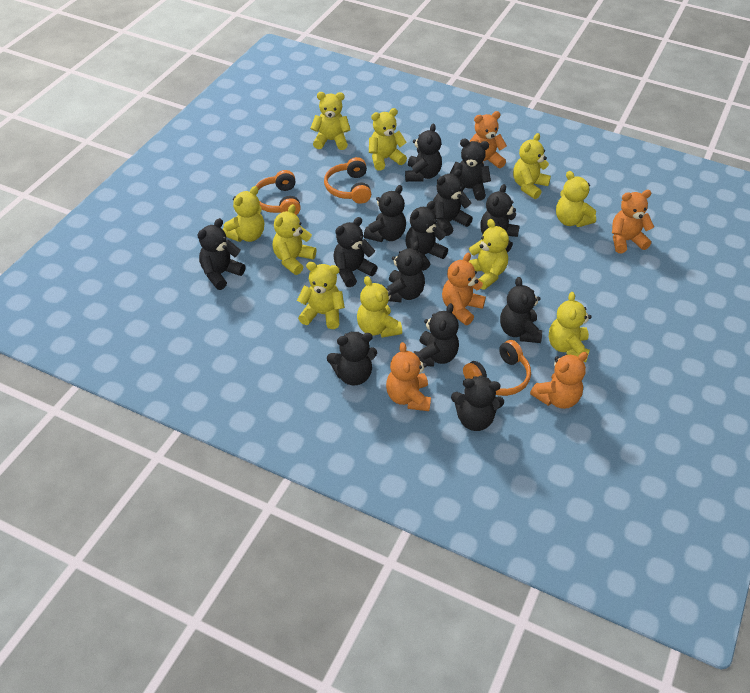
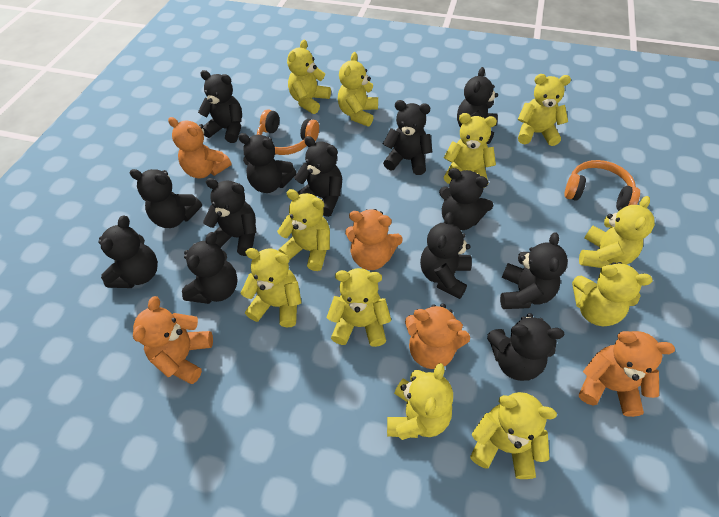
orange headphones: 3 -> 2
yellow teddy bear: 10 -> 11

